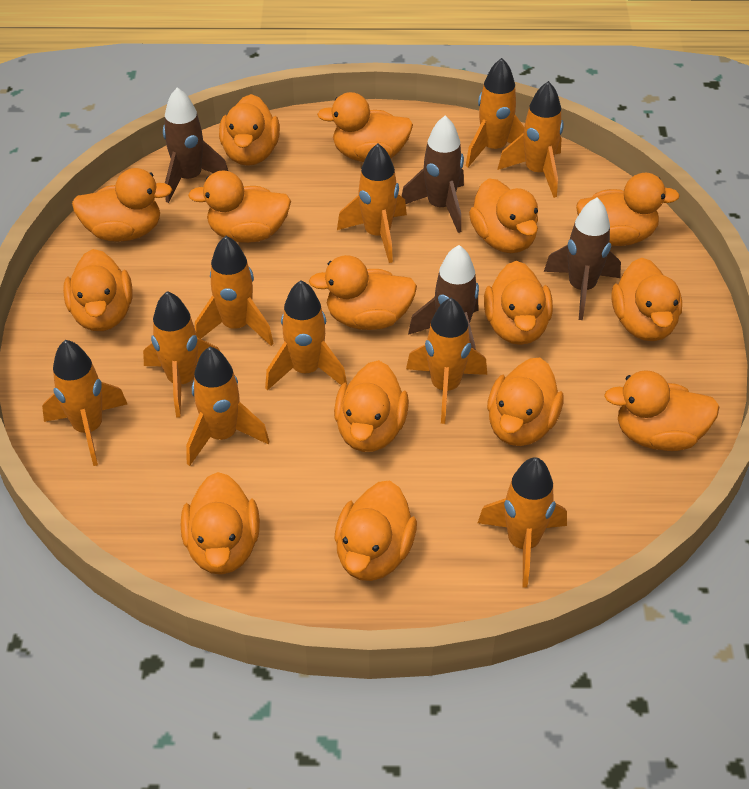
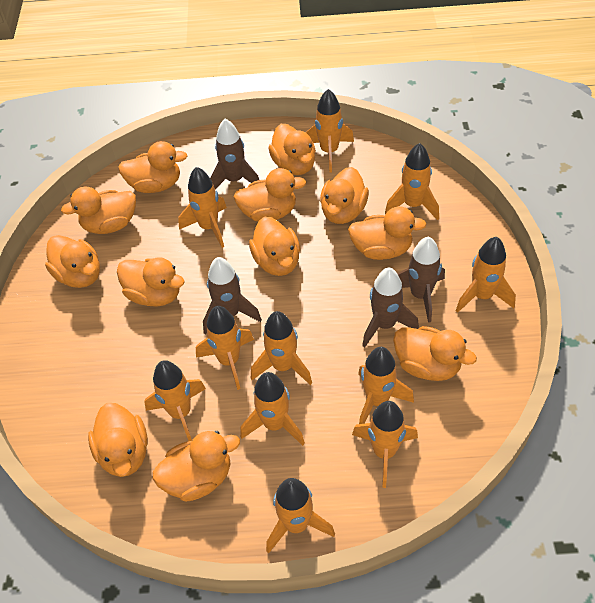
orange duck: 15 -> 12
orange rocket: 10 -> 11

